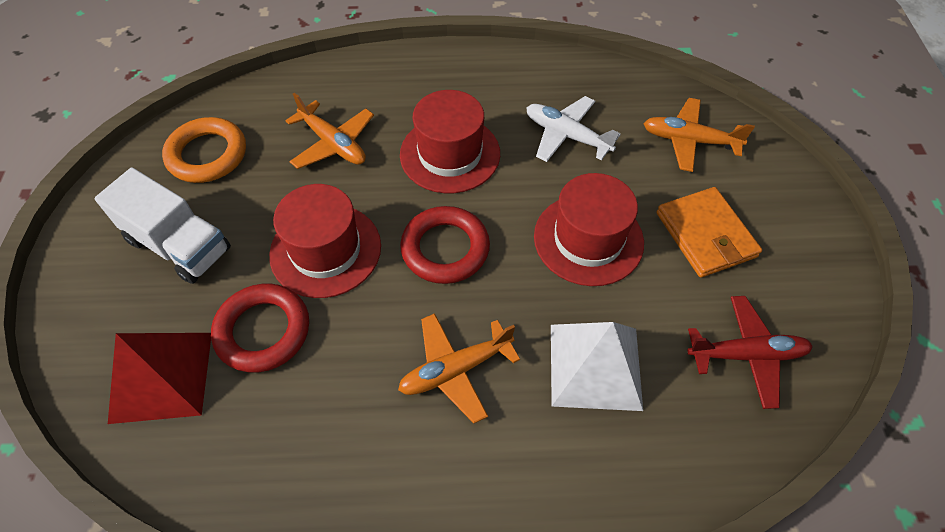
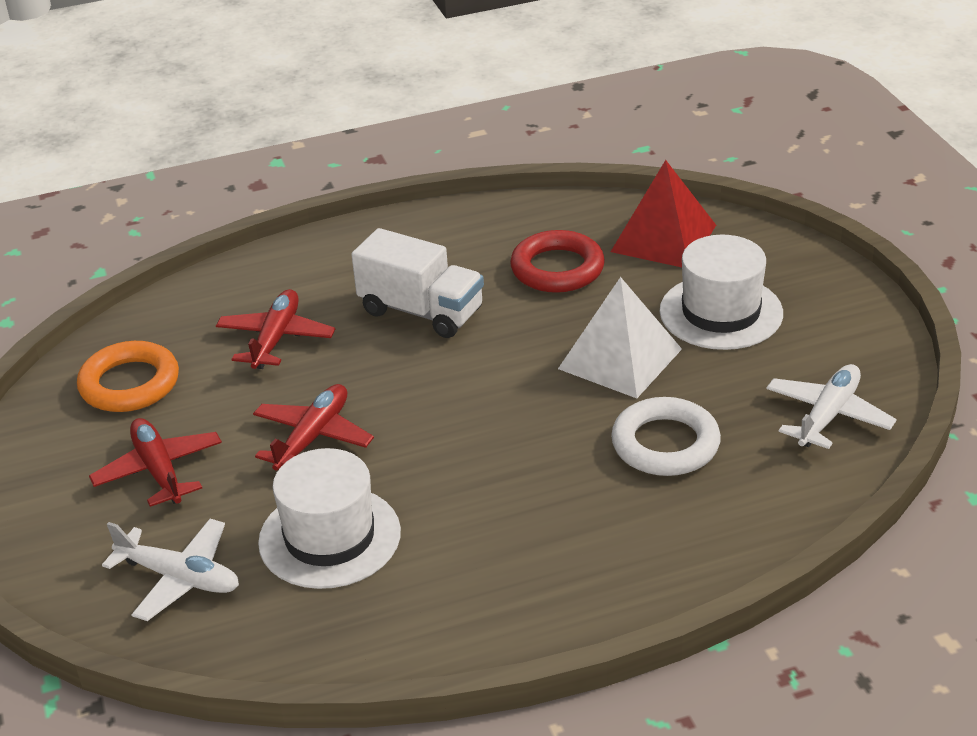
orange plane: 3 -> 0
orange wallet: 1 -> 0
red hat: 3 -> 0
red plane: 1 -> 3
red ring: 2 -> 1
white hat: 0 -> 2
white plane: 1 -> 2
white ring: 0 -> 1

